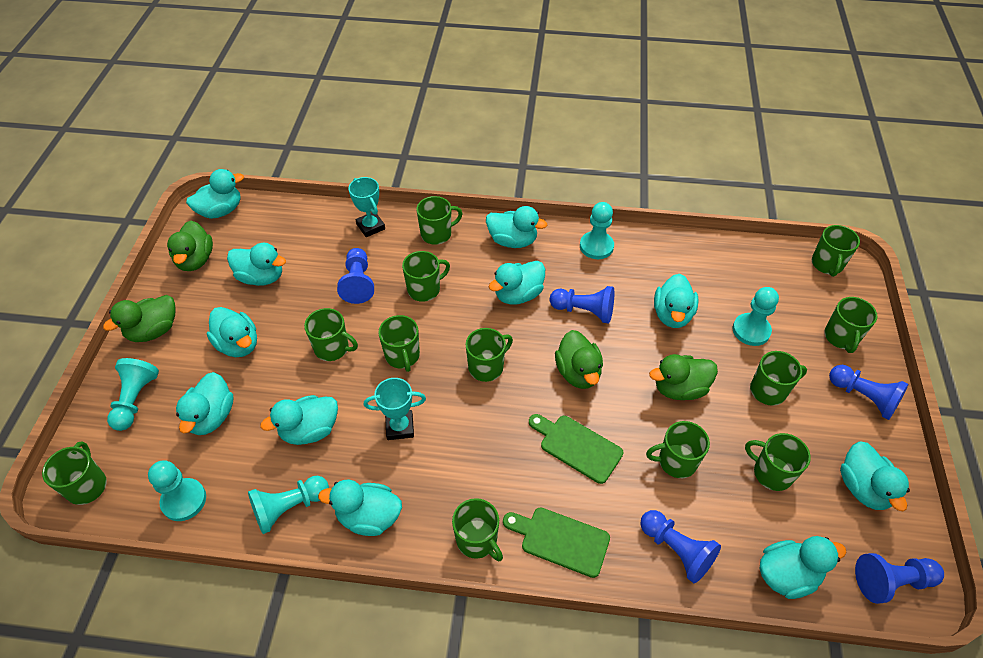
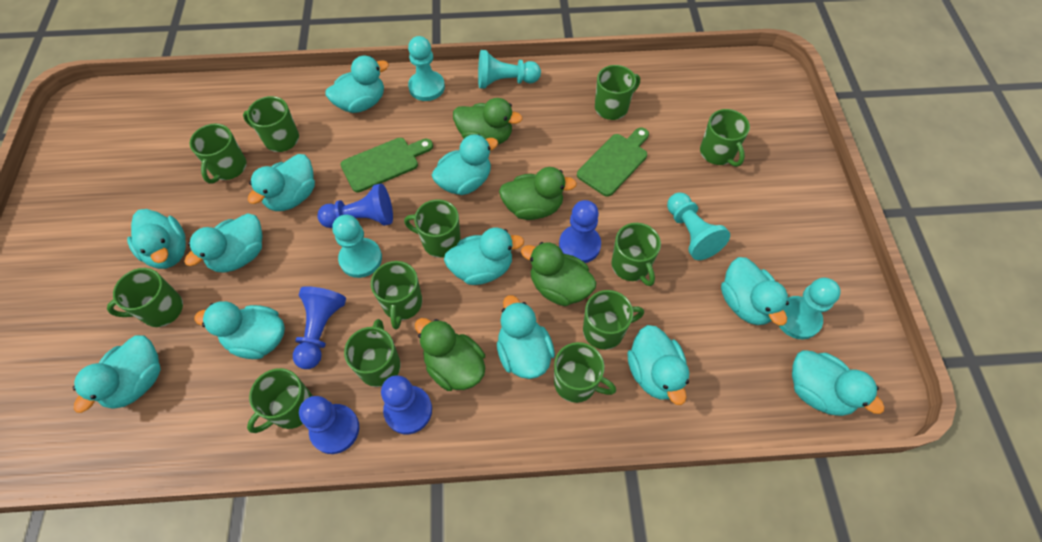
turquoise duck: 11 -> 12
turquoise trophy: 2 -> 0

